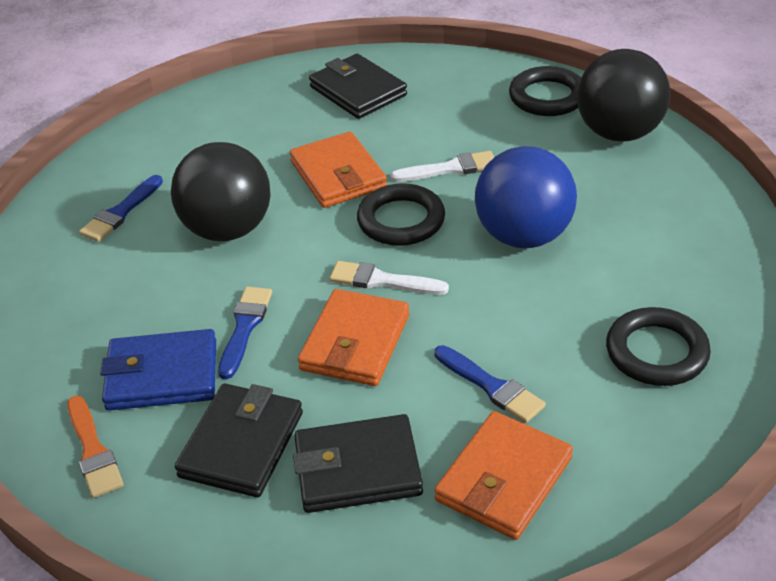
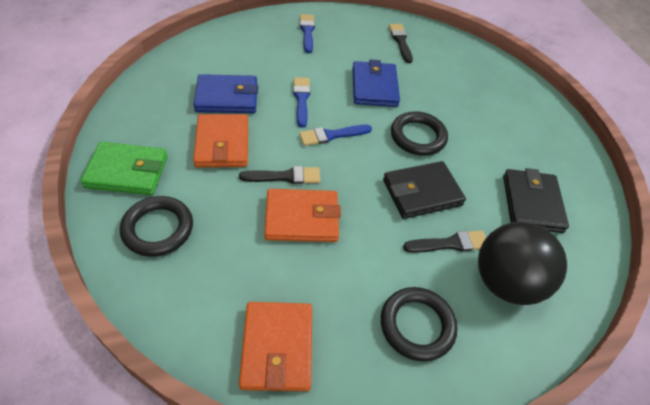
black ball: 2 -> 1
black brush: 0 -> 3
black wallet: 3 -> 2
blue ball: 1 -> 0
blue wallet: 1 -> 2
green wallet: 0 -> 1
orange brush: 1 -> 0
white brush: 2 -> 0

